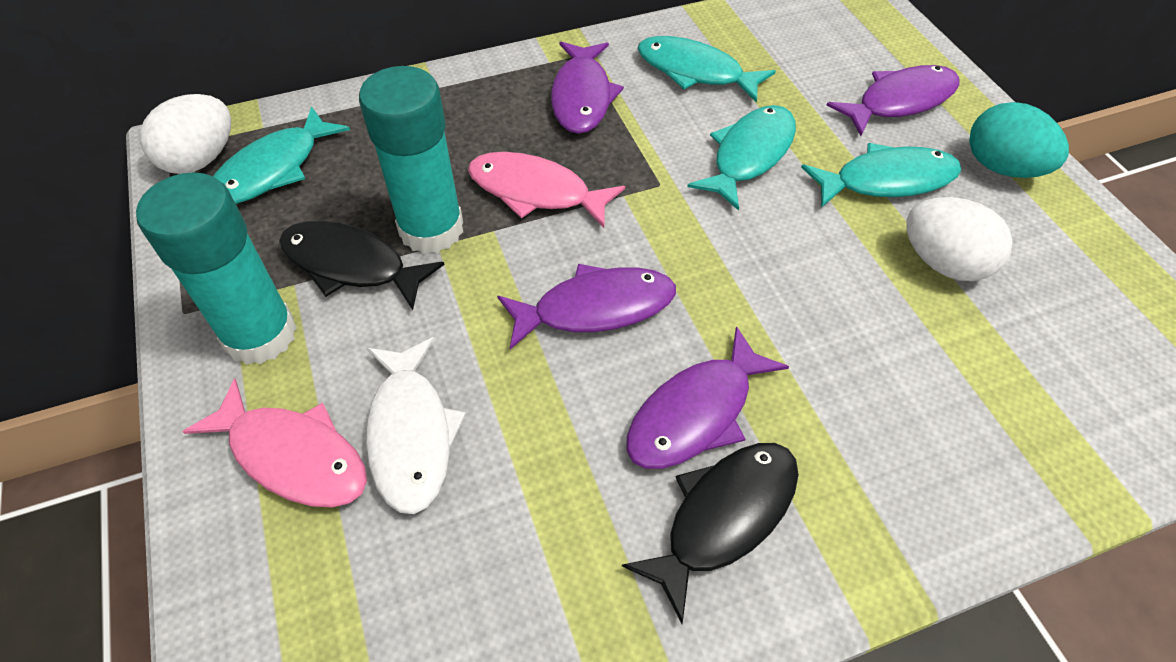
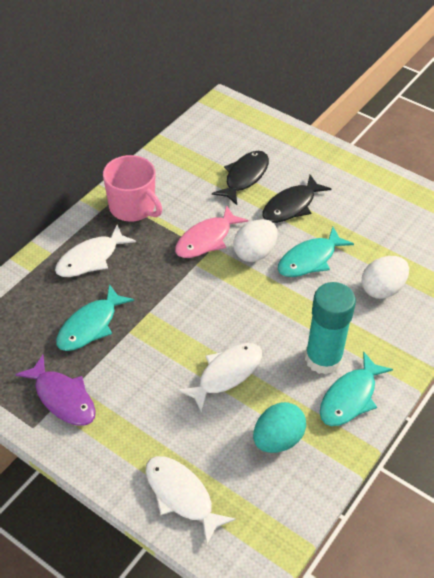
pink fish: 2 -> 1
pink mug: 0 -> 1
purple fish: 4 -> 1
turquoise fish: 4 -> 3
turquoise glue stick: 2 -> 1
white fish: 1 -> 3

